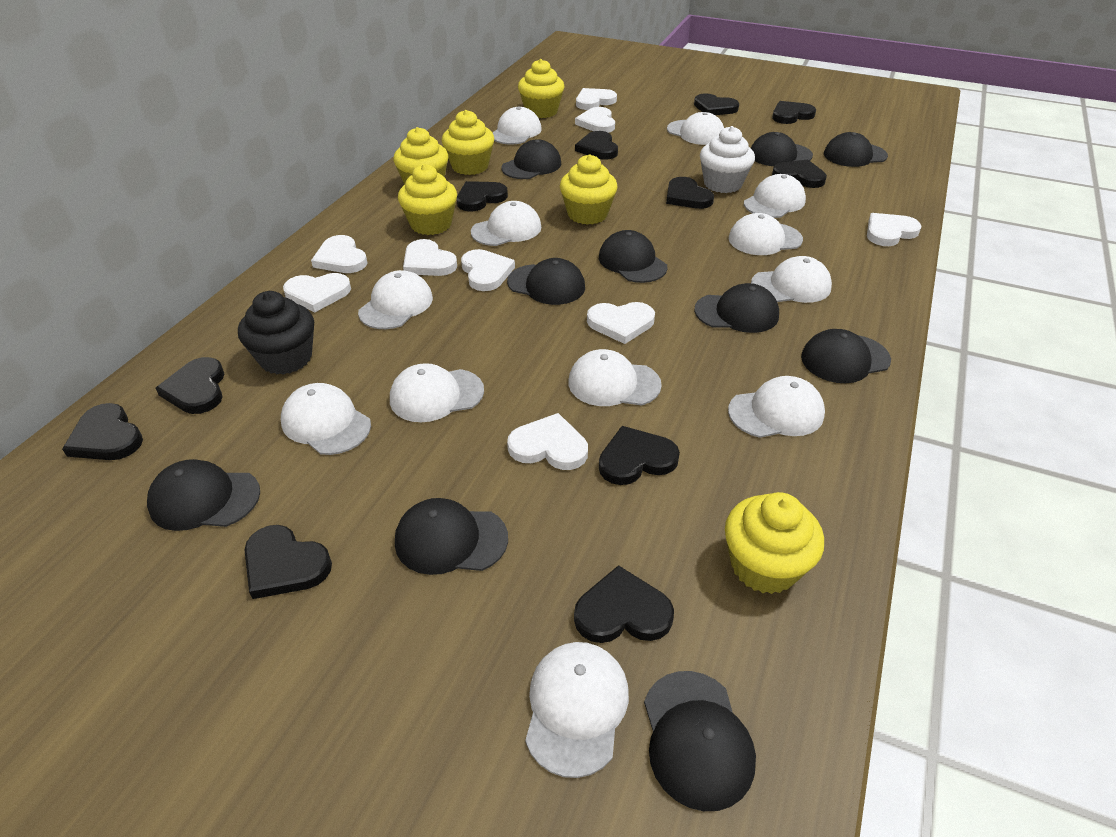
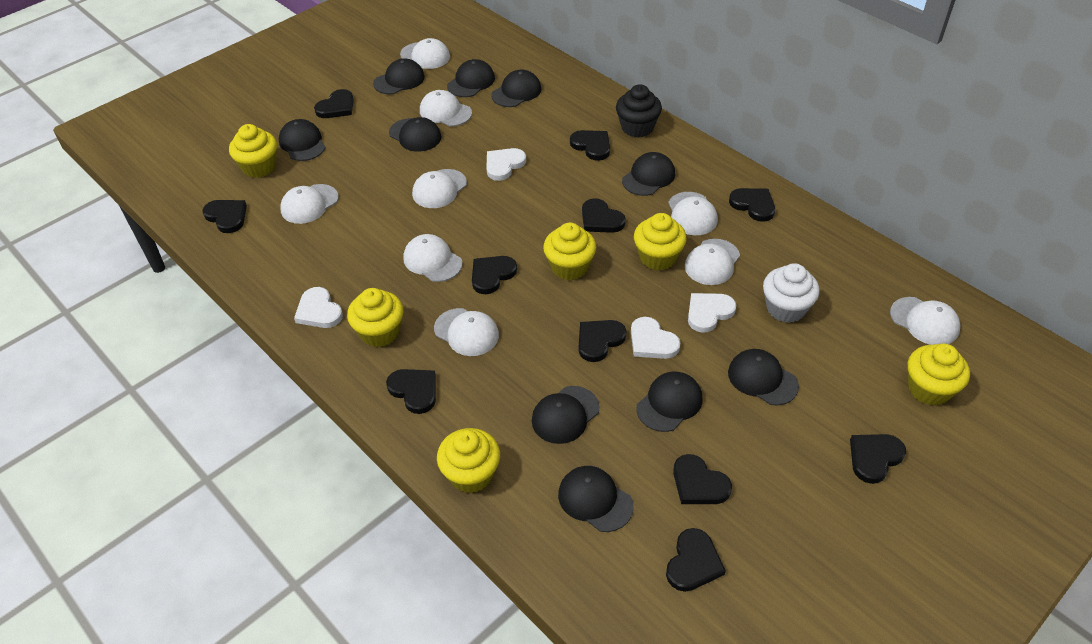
white cap: 12 -> 9
white heart: 9 -> 4

